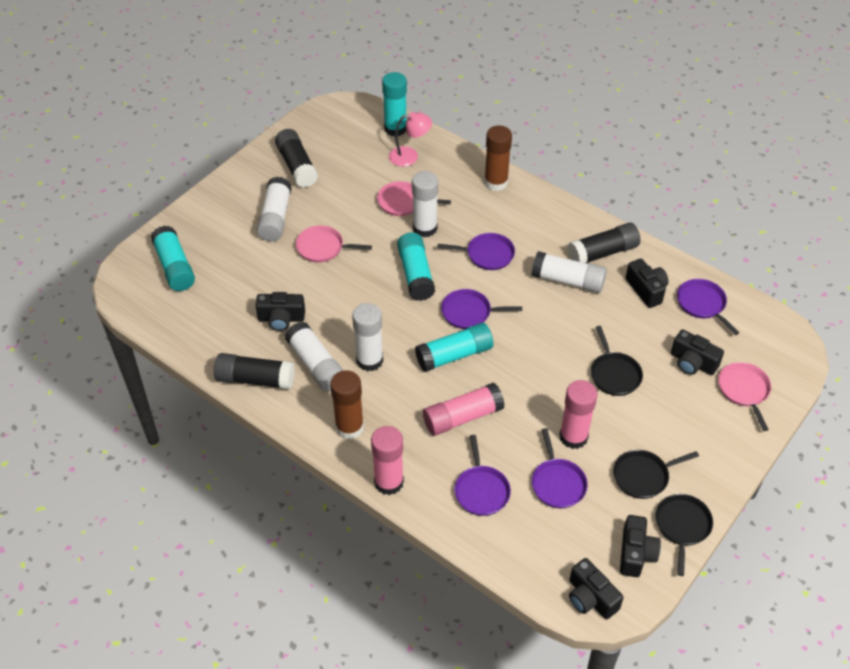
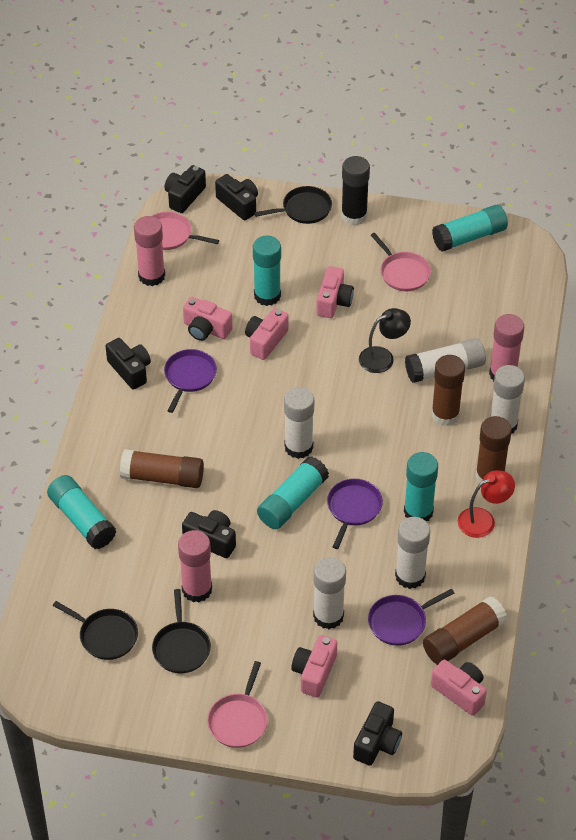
black glue stick: 3 -> 1
black lamp: 0 -> 1
brown glue stick: 2 -> 4
pink camera: 0 -> 5
pink lamp: 1 -> 0
purple pan: 5 -> 3
red lamp: 0 -> 1
turquoise glue stick: 4 -> 5

